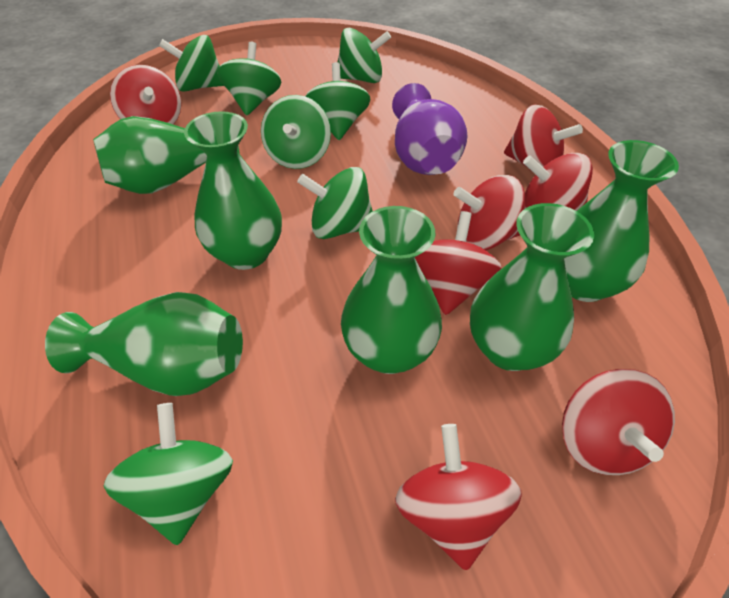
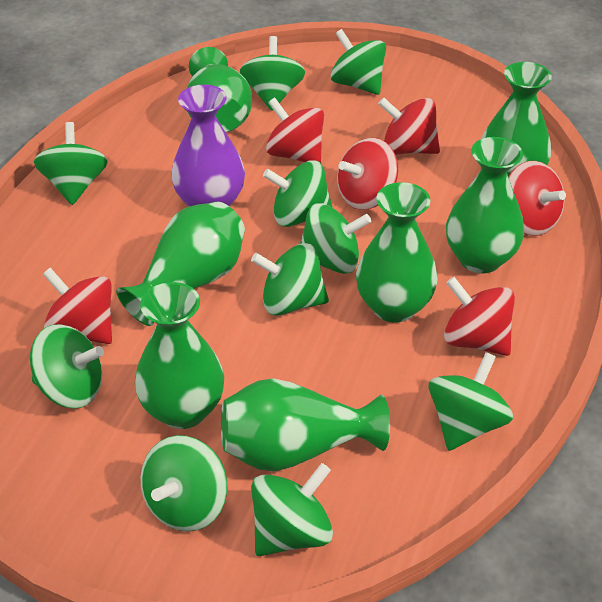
green spinning top: 7 -> 10
green vase: 6 -> 7
red spinning top: 7 -> 6

